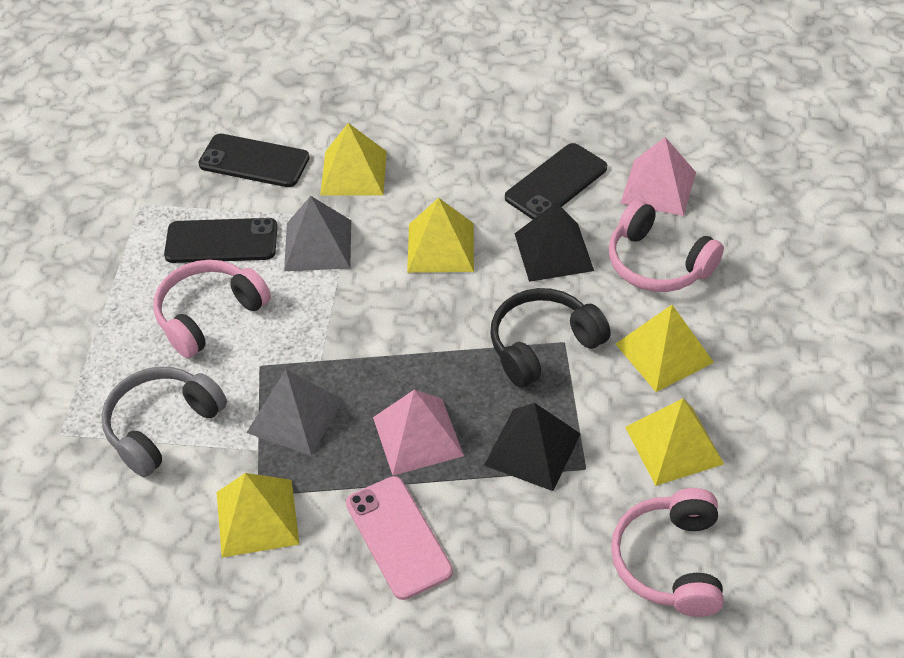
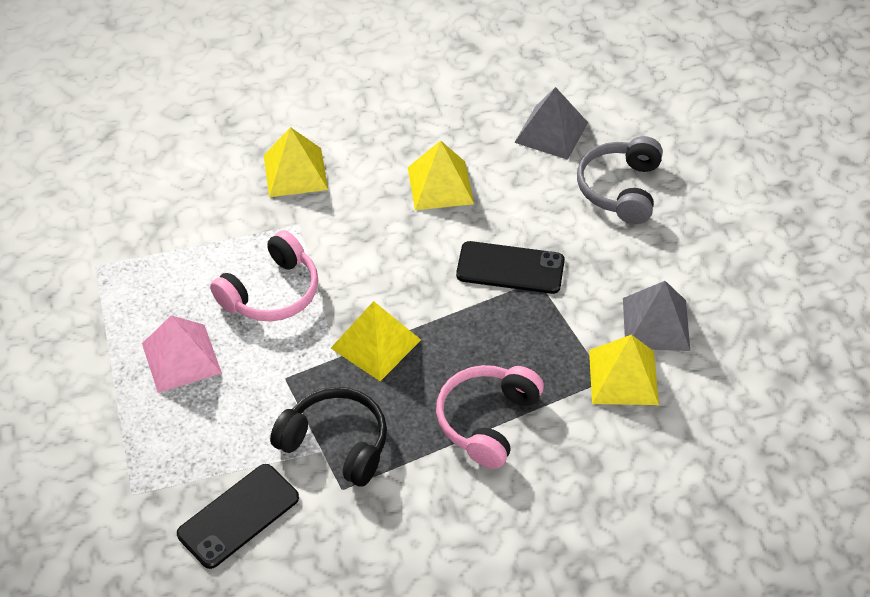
black phone: 3 -> 2
black pyramid: 2 -> 0
pink headphones: 3 -> 2
pink phone: 1 -> 0
pink pyramid: 2 -> 1
yellow pyramid: 5 -> 4

